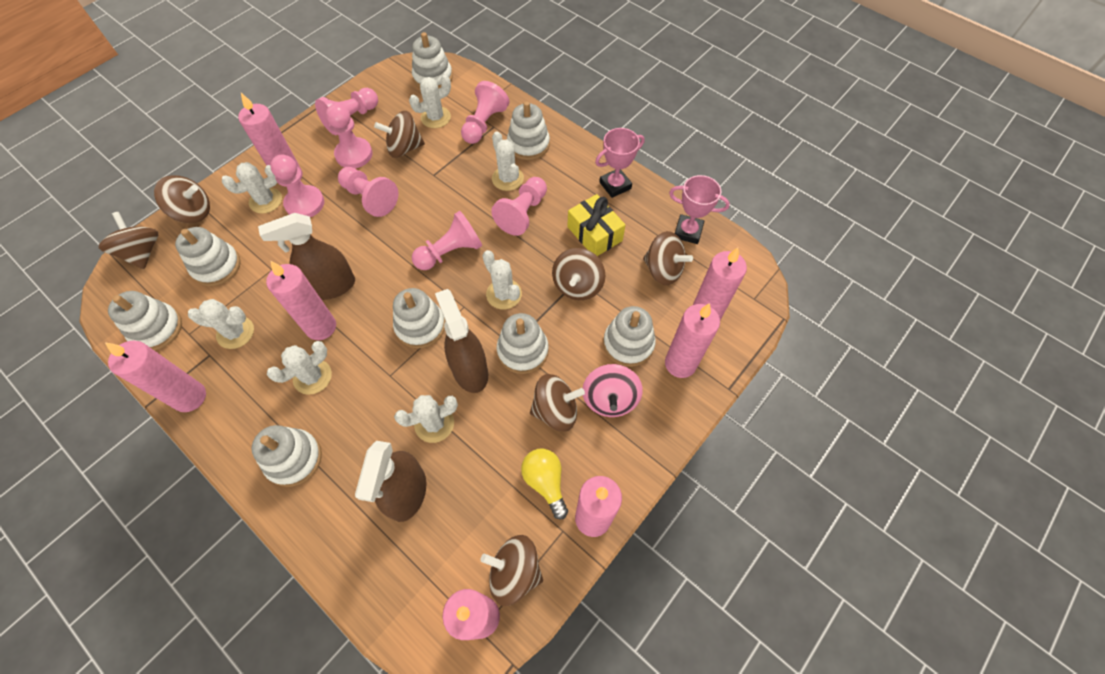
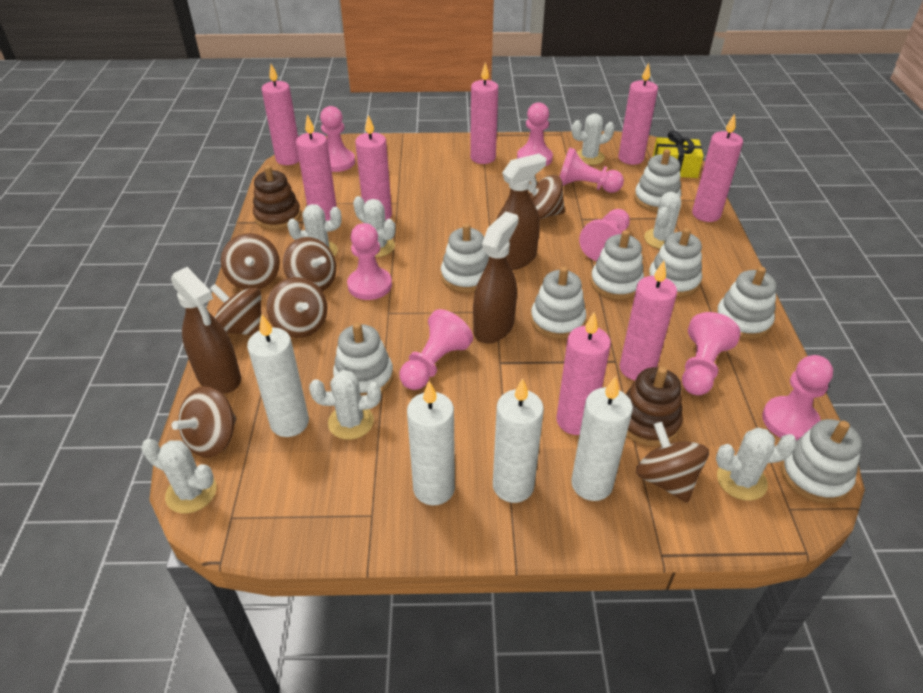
brown stacking toy: 0 -> 2
pink candle: 7 -> 8
pink pawn: 7 -> 8
pink spinning top: 1 -> 0
pink trophy: 2 -> 0
white candle: 0 -> 4
yellow light bulb: 1 -> 0

